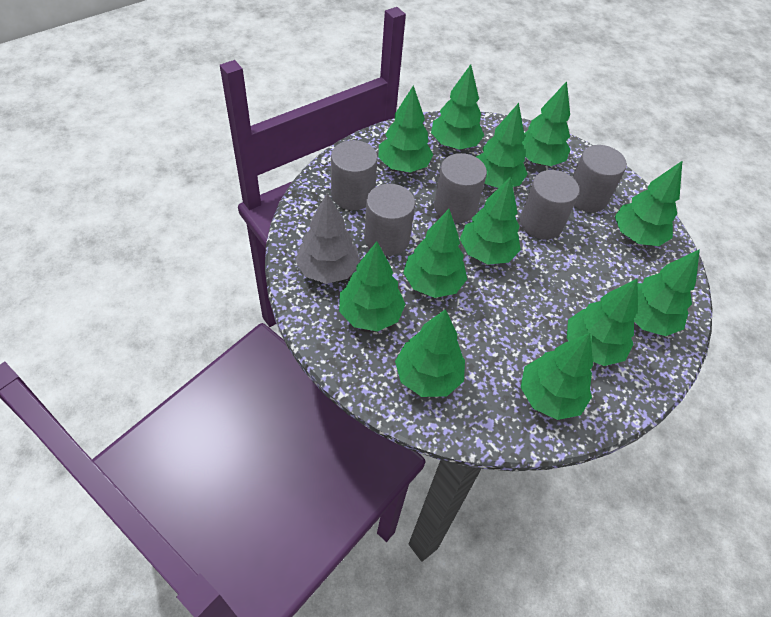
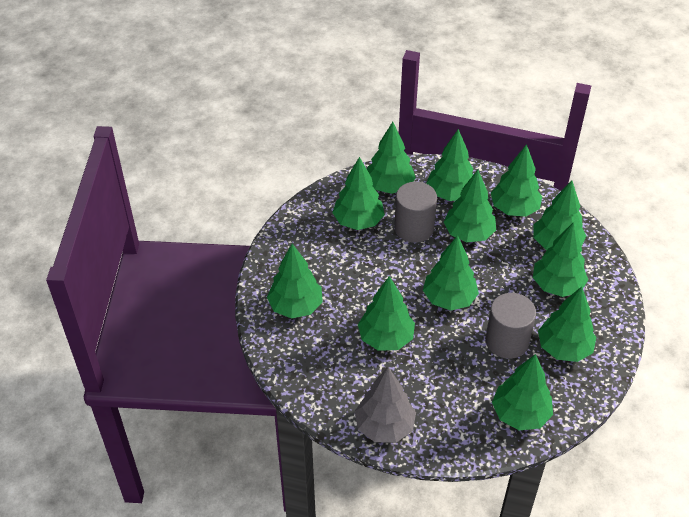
grey cylinder: 5 -> 2

